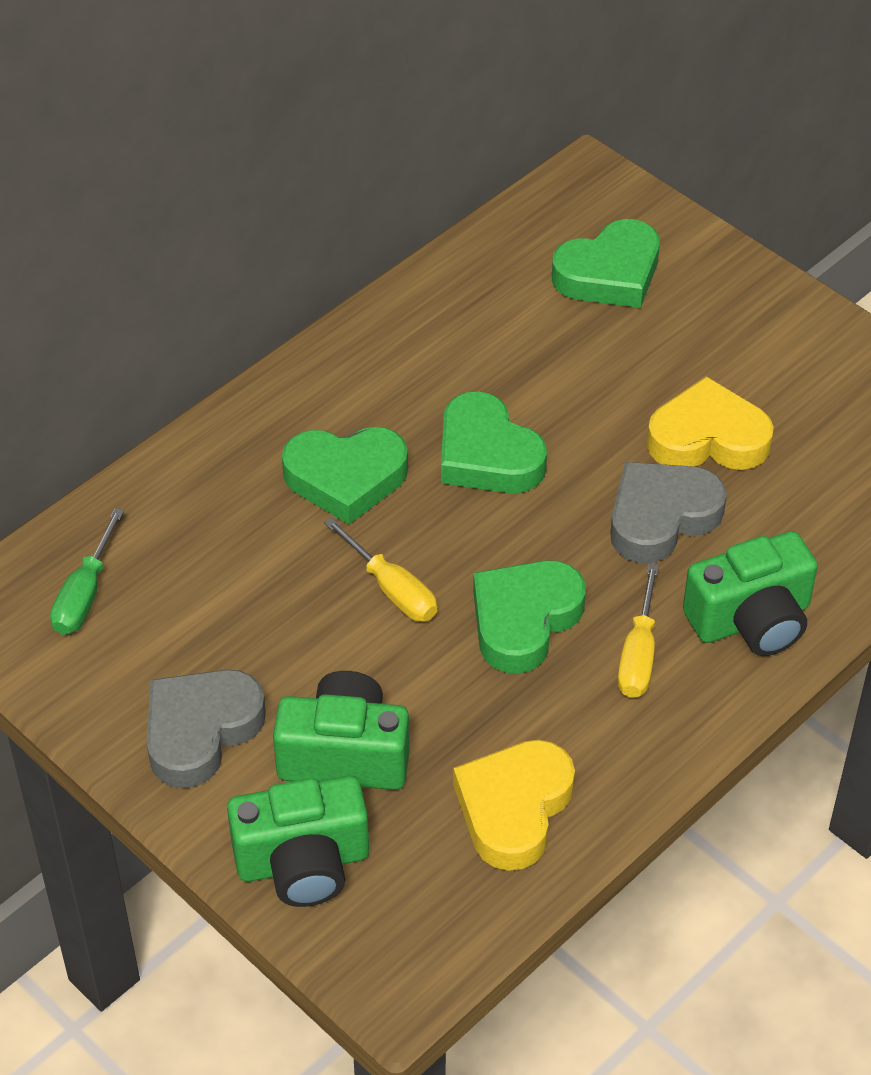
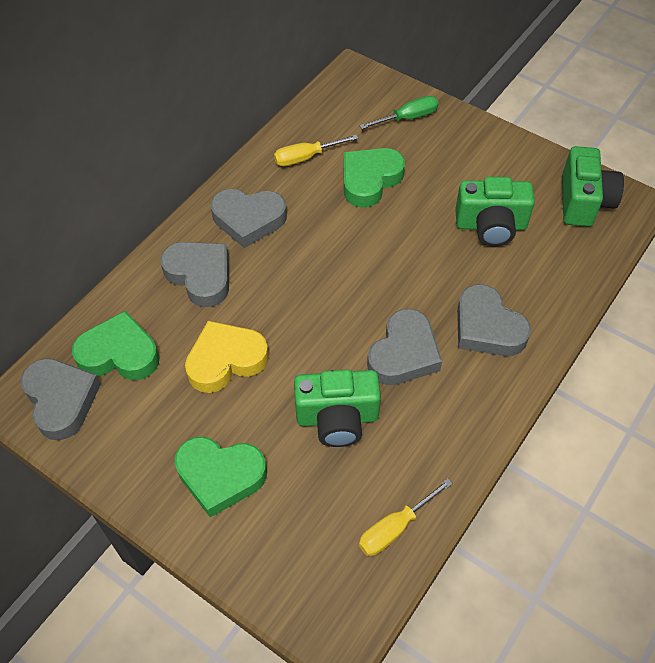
green heart: 4 -> 3
grey heart: 2 -> 5
yellow heart: 2 -> 1

